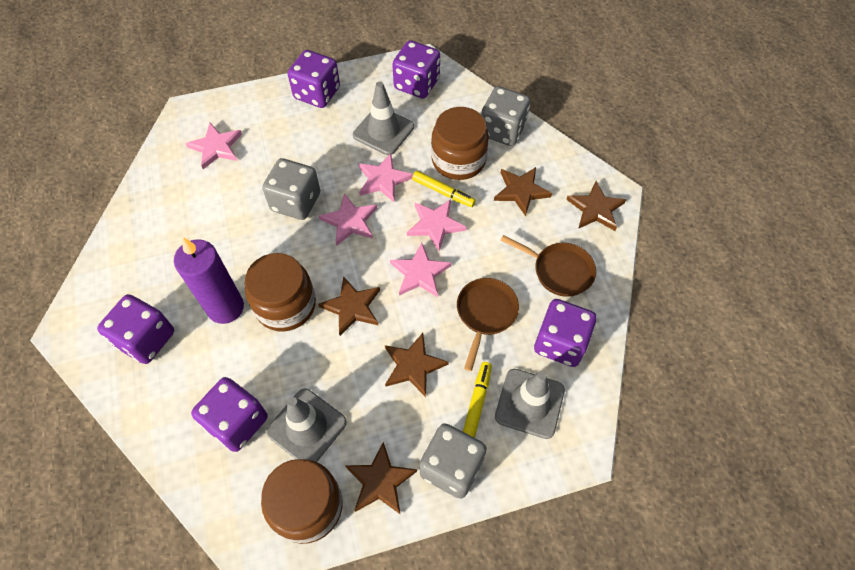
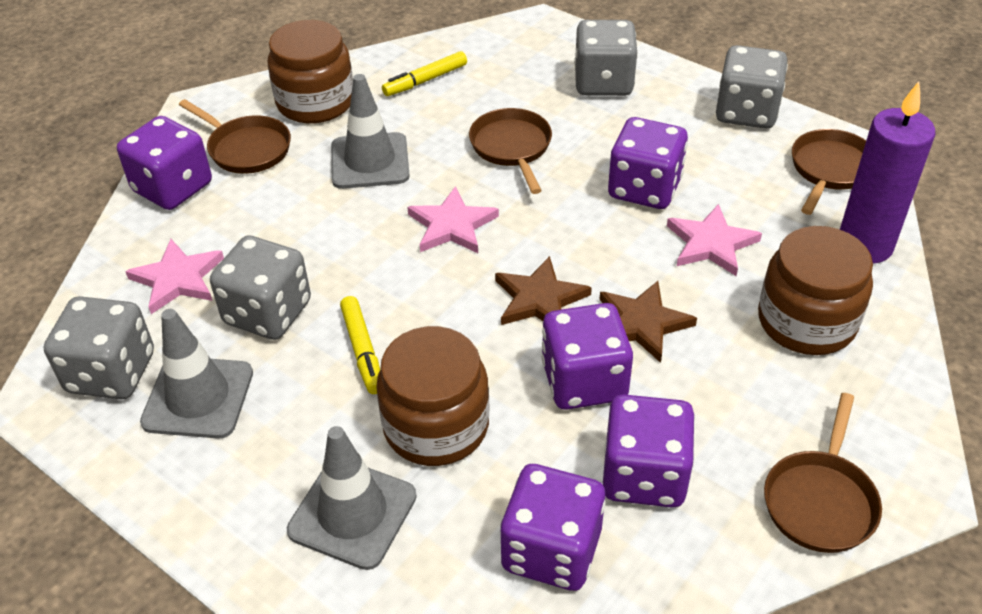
brown pan: 2 -> 4
brown star: 5 -> 2
grey dice: 3 -> 4
pink star: 5 -> 3

